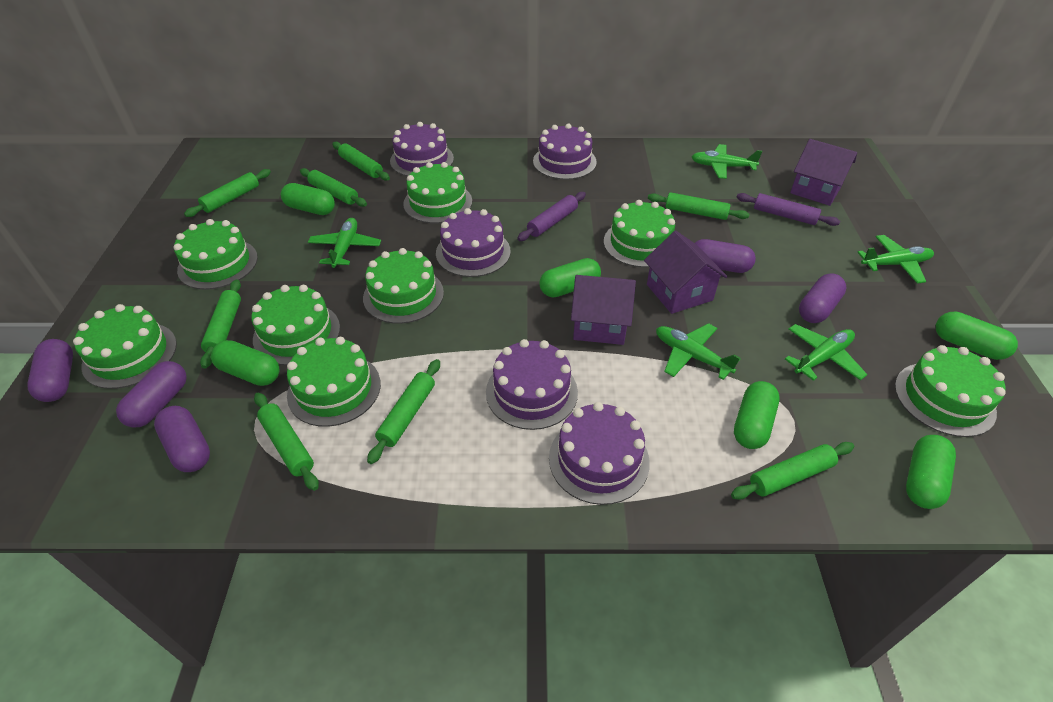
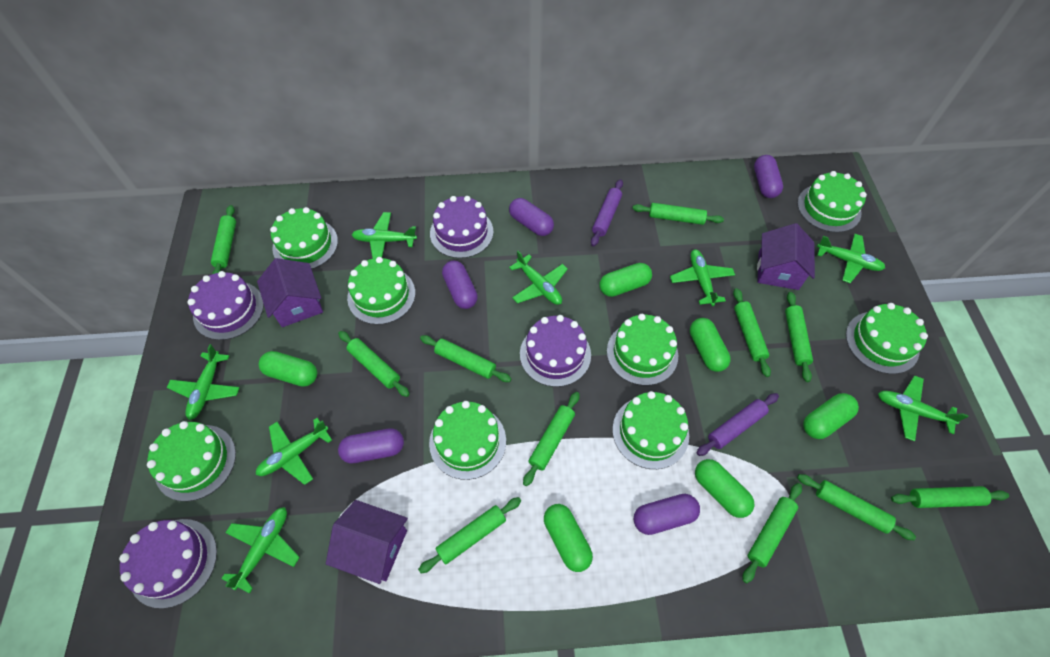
green plane: 5 -> 8
green rolling pin: 8 -> 11
purple cake: 5 -> 4

